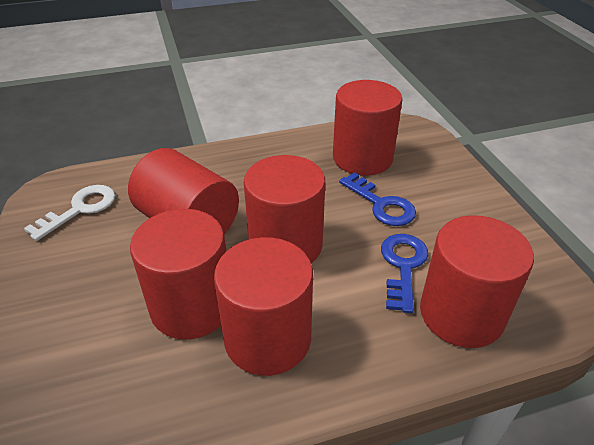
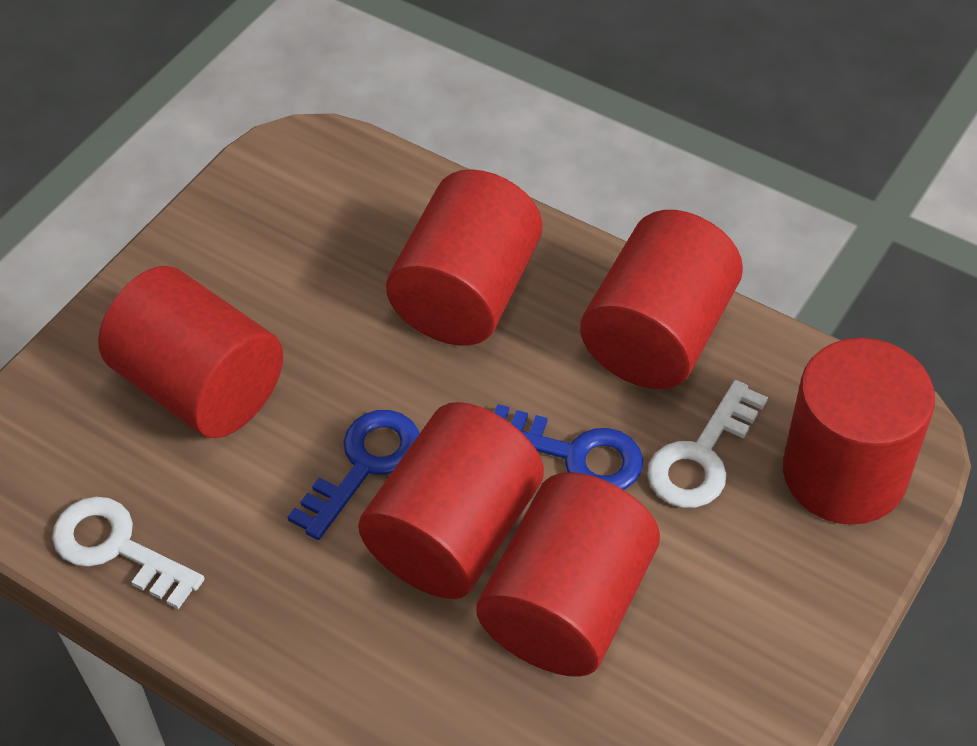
white key: 1 -> 2

